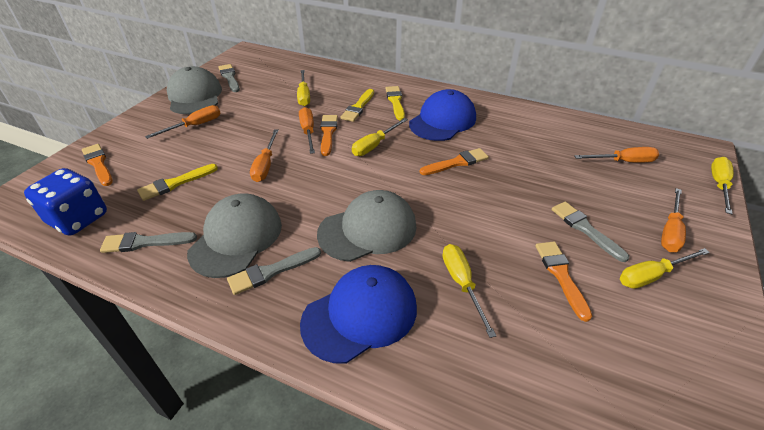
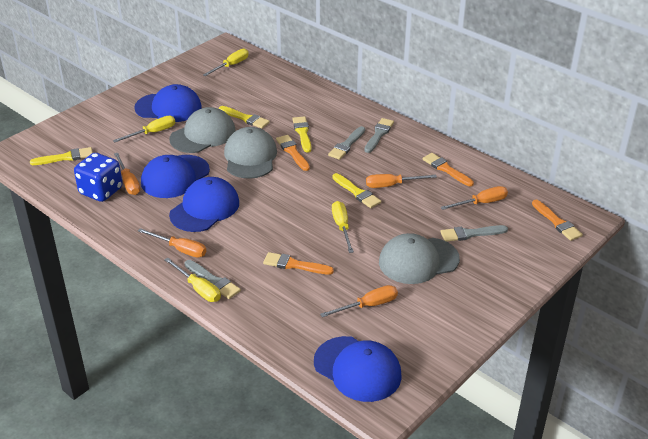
blue cap: 2 -> 4
yellow brush: 3 -> 4
yellow screwdriver: 5 -> 4

